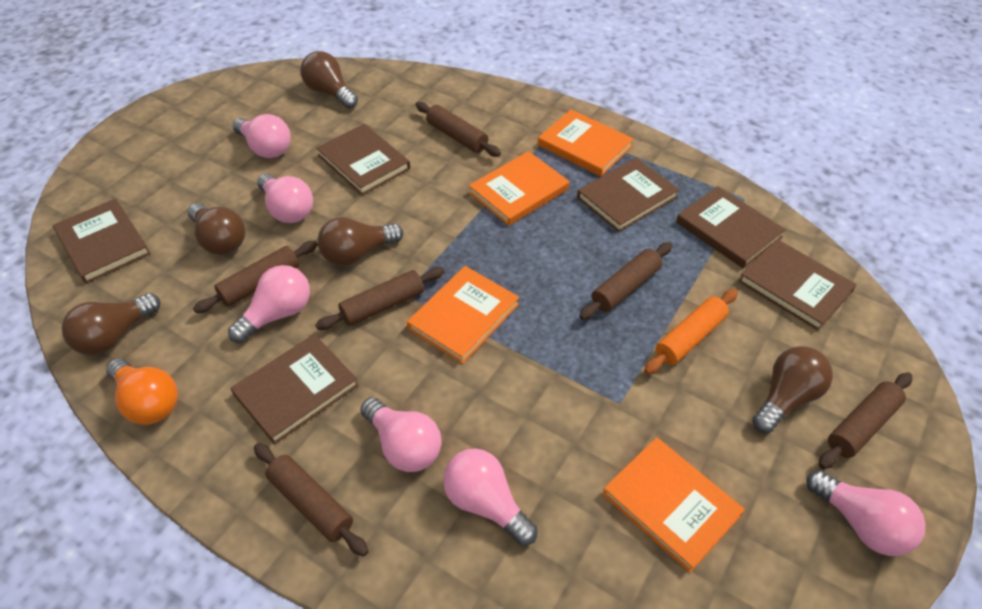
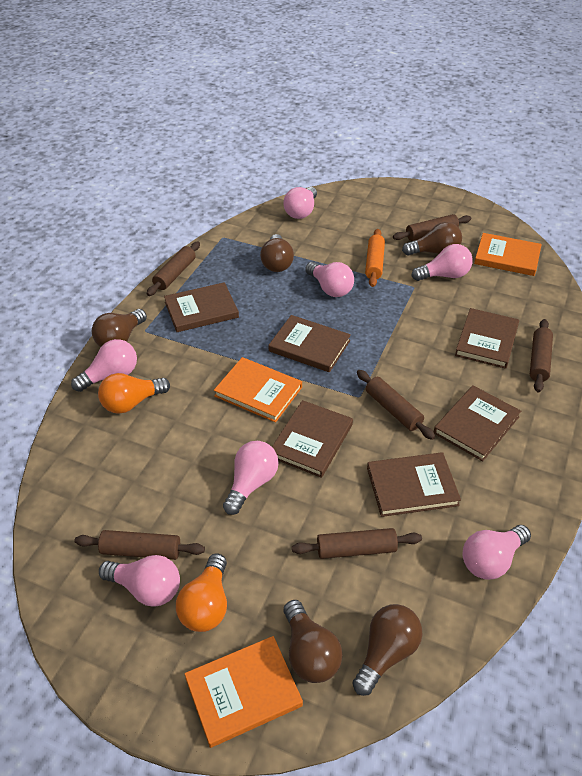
orange book: 4 -> 3
orange light bulb: 1 -> 2
pink light bulb: 6 -> 7

